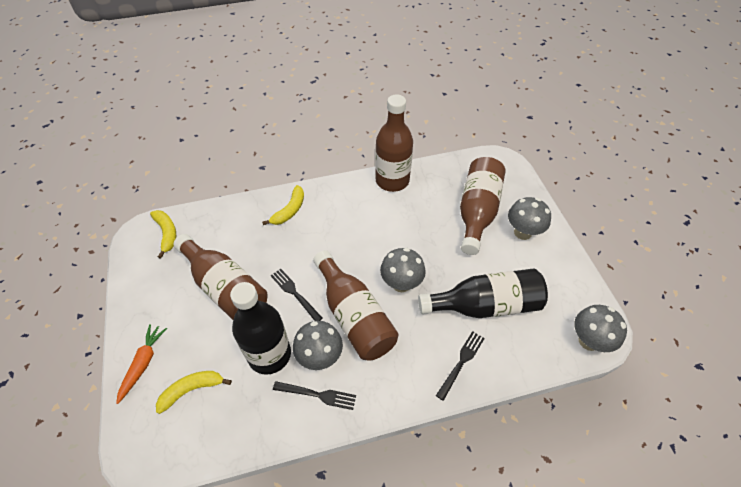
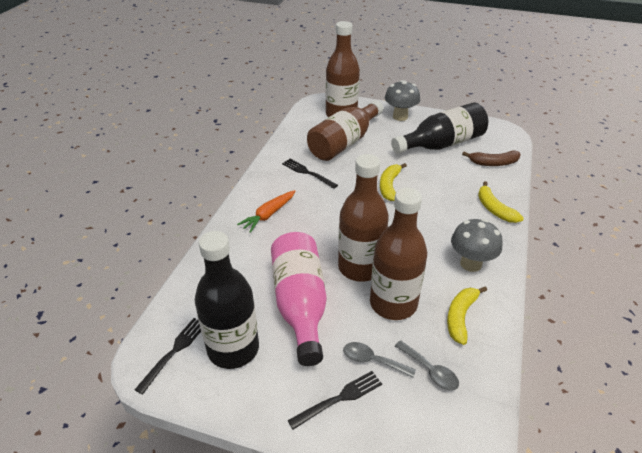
brown banana: 0 -> 1
grey mushroom: 4 -> 2
grey spoon: 0 -> 2
pink bottle: 0 -> 1

